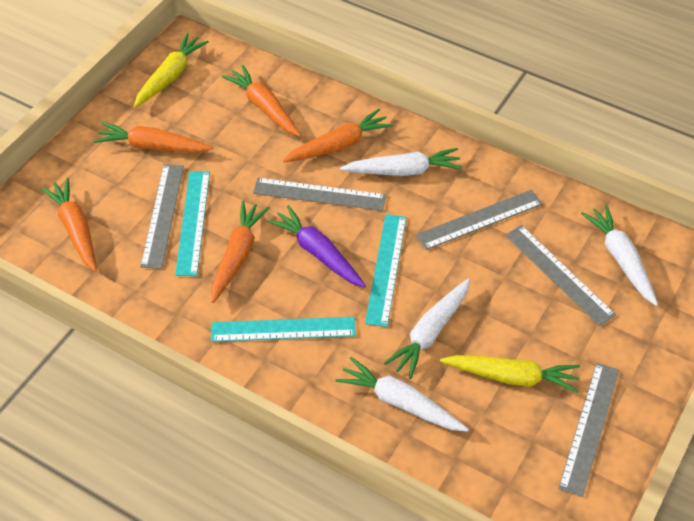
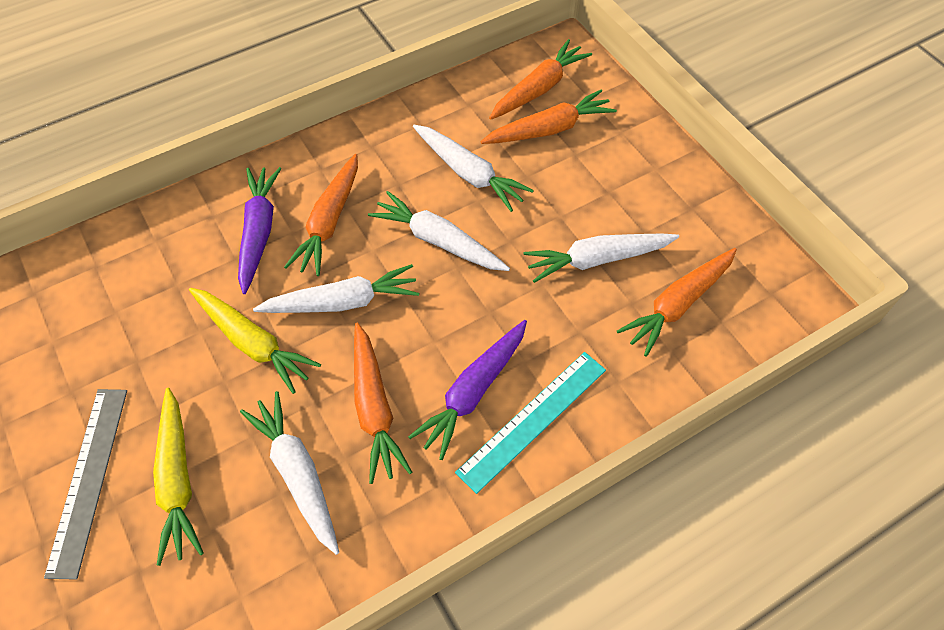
grey ruler: 5 -> 1
purple carrot: 1 -> 2
turquoise ruler: 3 -> 1
white carrot: 4 -> 5

